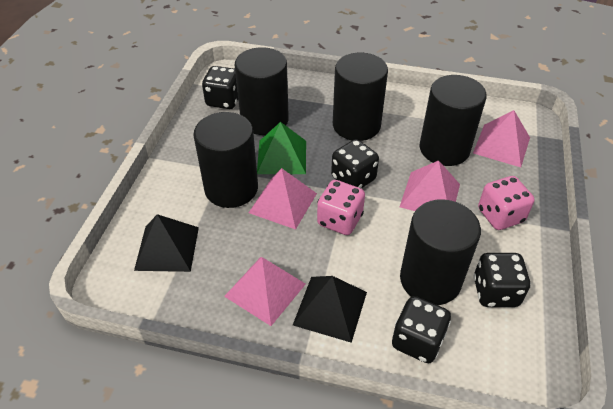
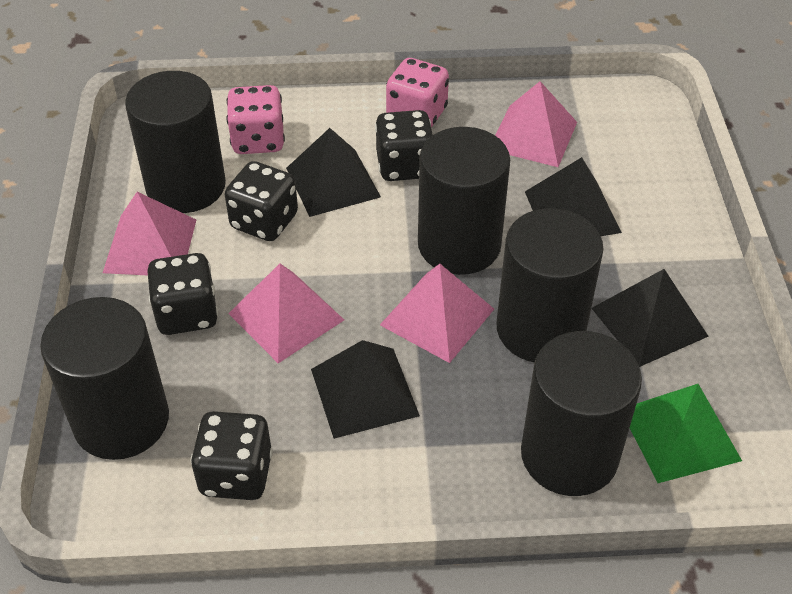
black pyramid: 2 -> 4

